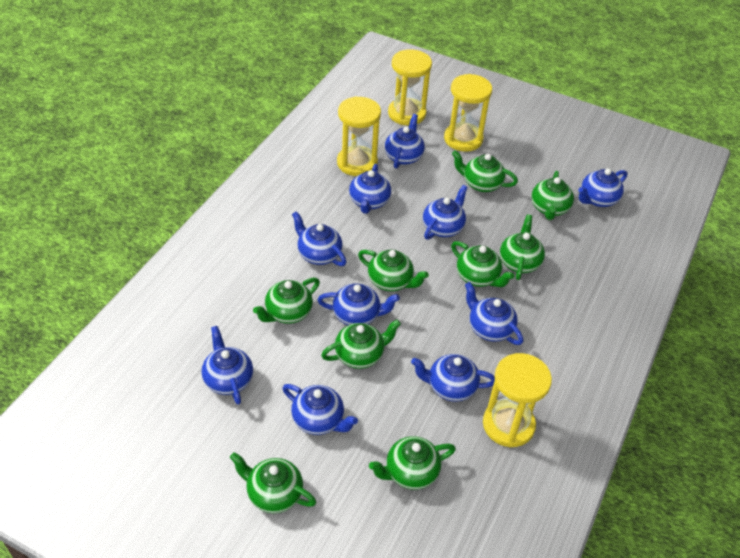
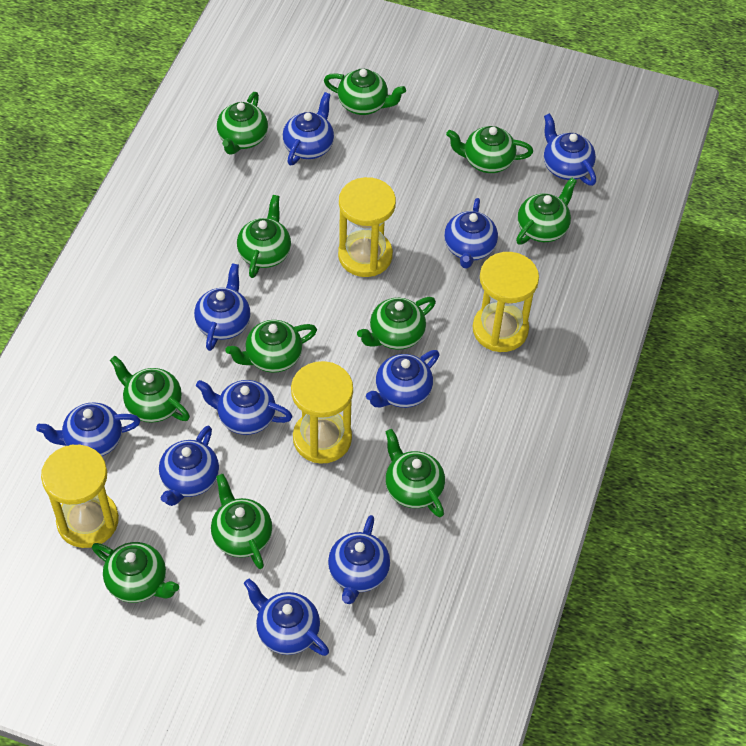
green teapot: 9 -> 11

